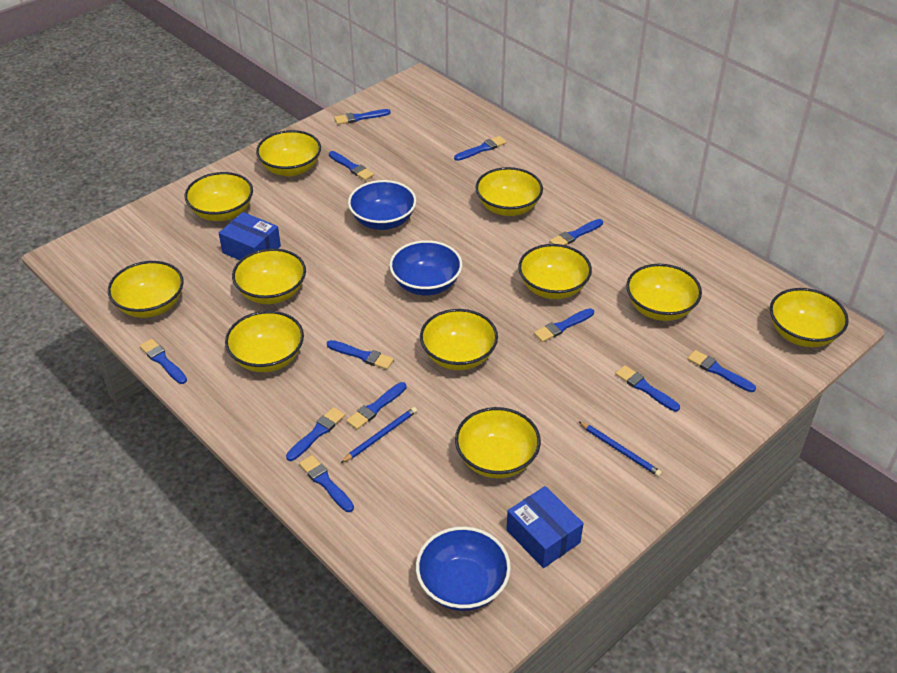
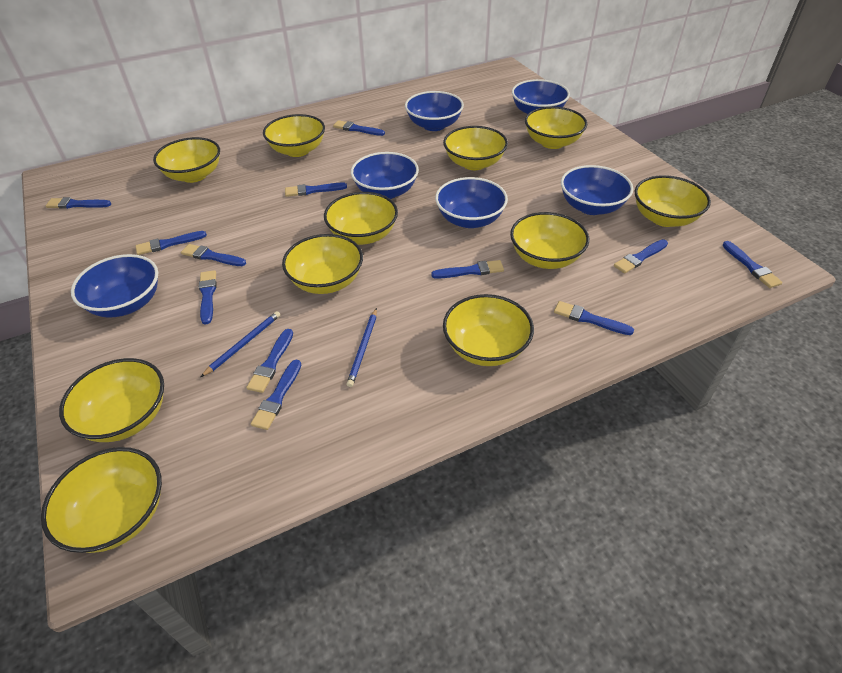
blue bowl: 3 -> 6
blue box: 2 -> 0

